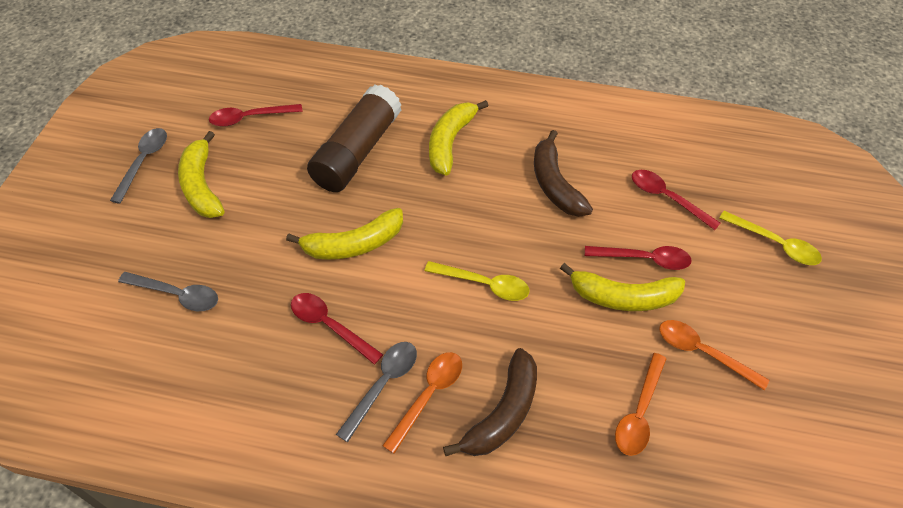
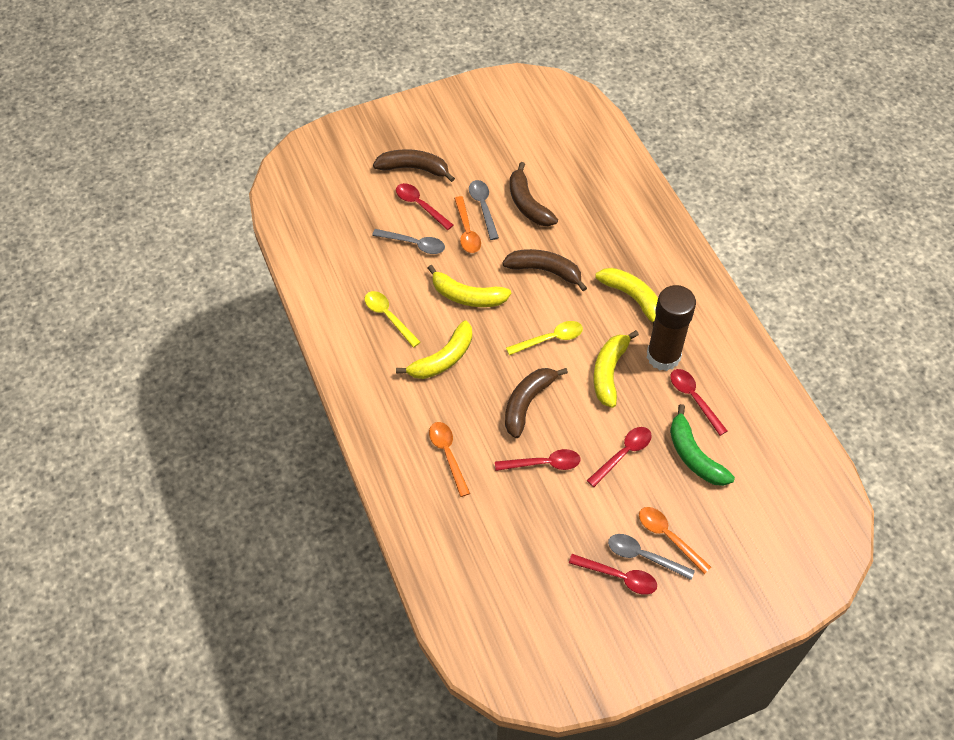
brown banana: 2 -> 4
green banana: 0 -> 1
red spoon: 4 -> 5

